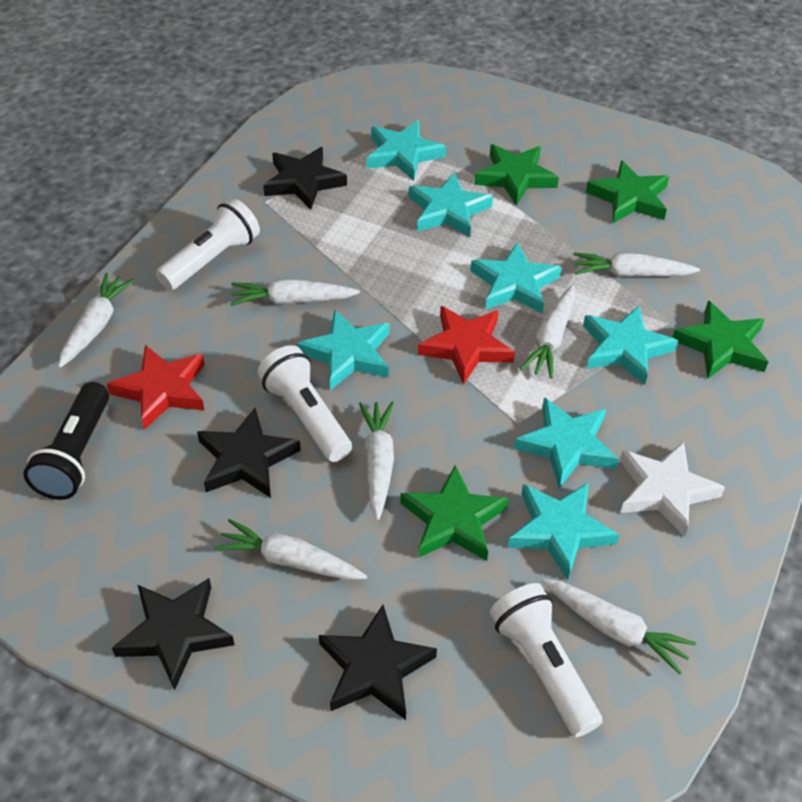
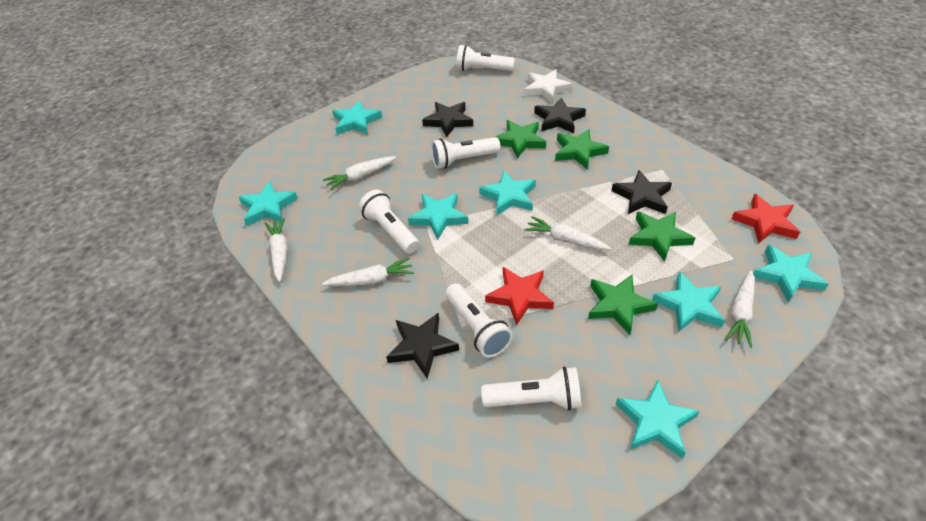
black flashlight: 1 -> 0
white carrot: 7 -> 5
white flashlight: 3 -> 5

